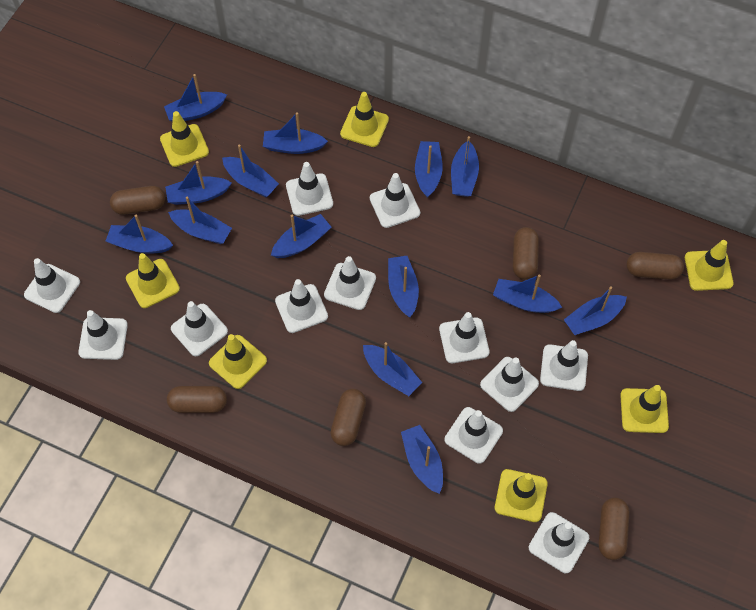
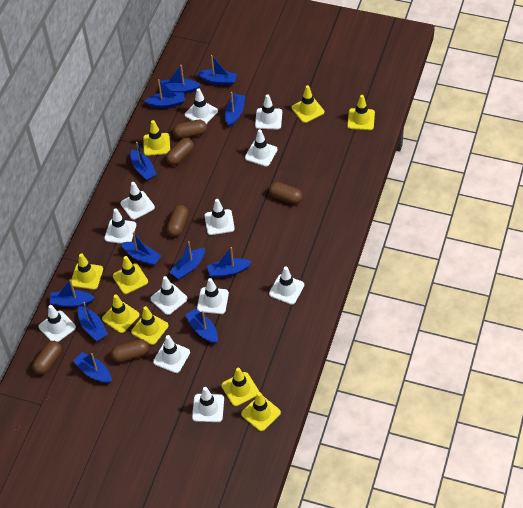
blue boat: 14 -> 12
yellow traffic cone: 7 -> 9

